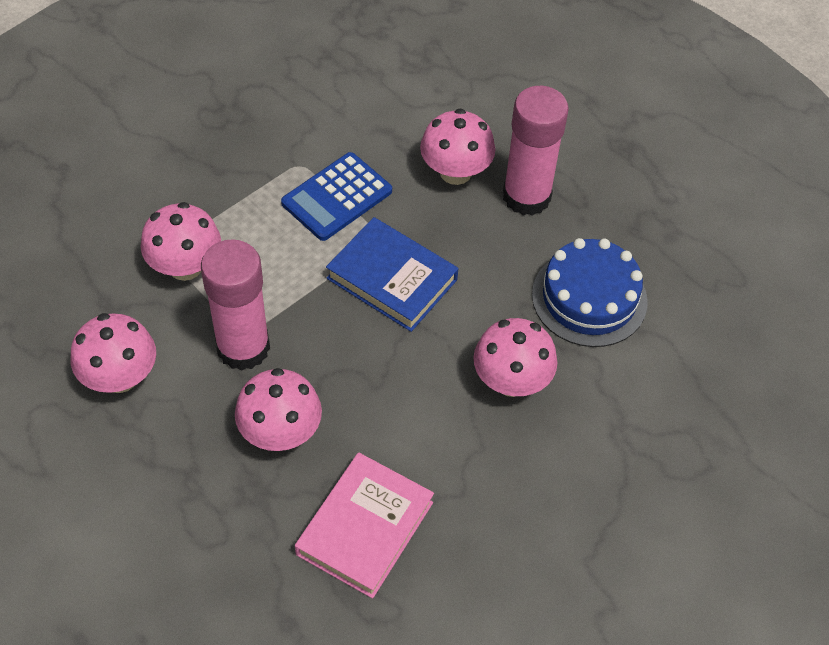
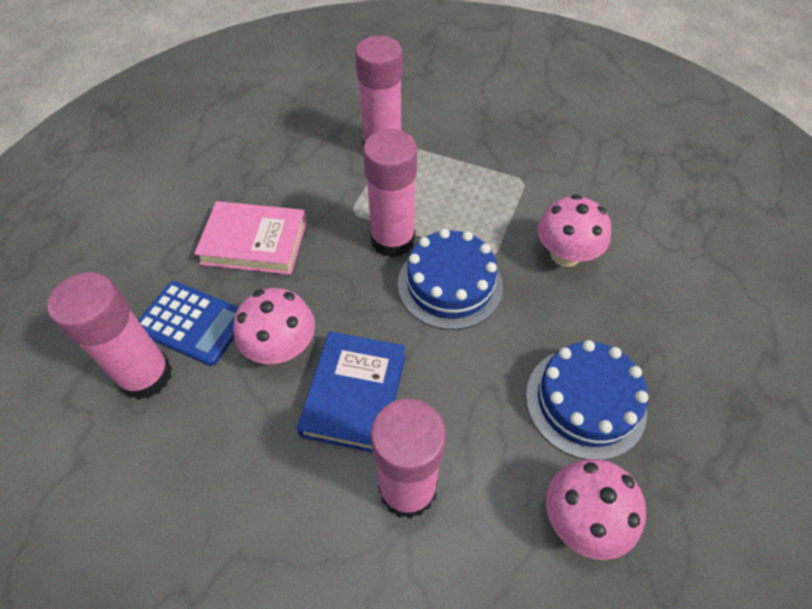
blue cake: 1 -> 2
pink glue stick: 2 -> 4
pink mushroom: 5 -> 3

